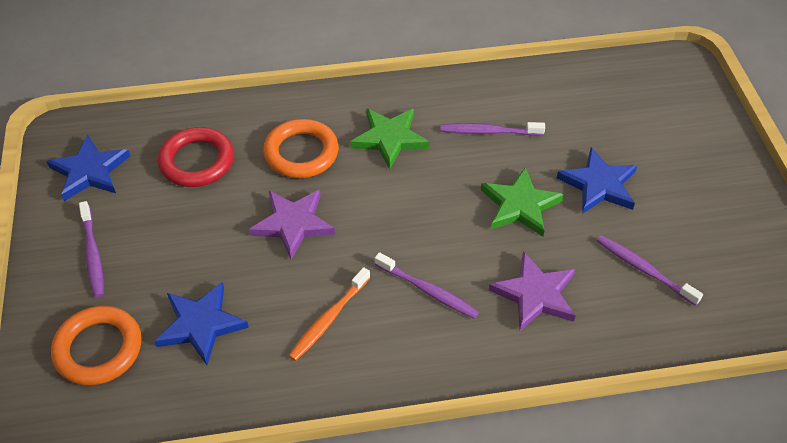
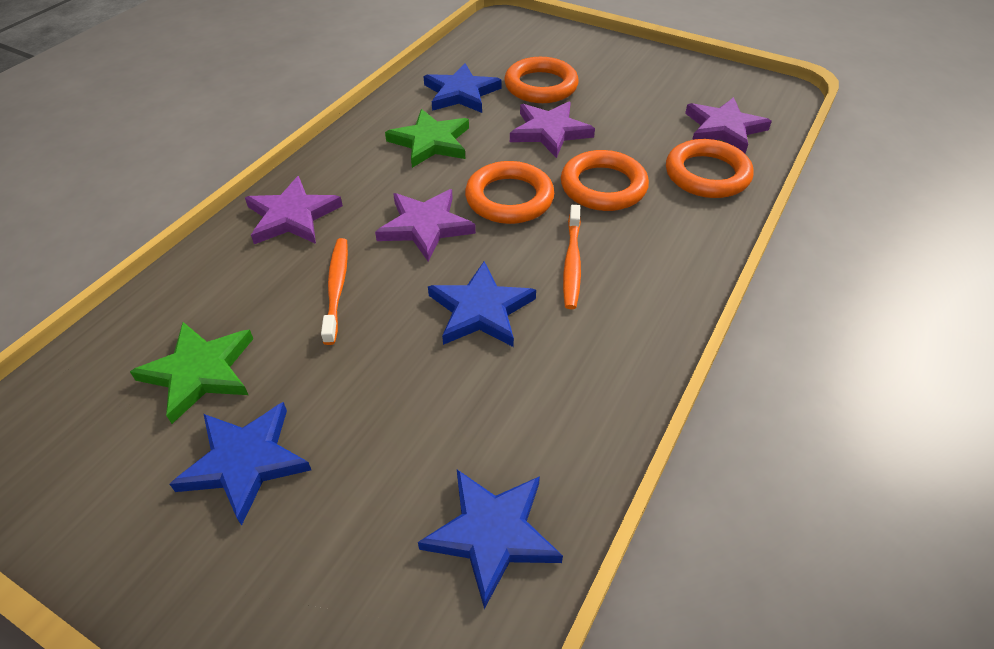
blue star: 3 -> 4
orange ring: 2 -> 4
orange toothbrush: 1 -> 2
purple star: 2 -> 4
purple toothbrush: 4 -> 0
red ring: 1 -> 0

